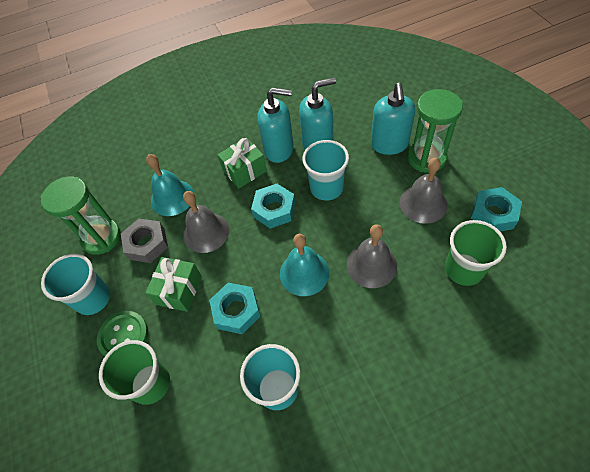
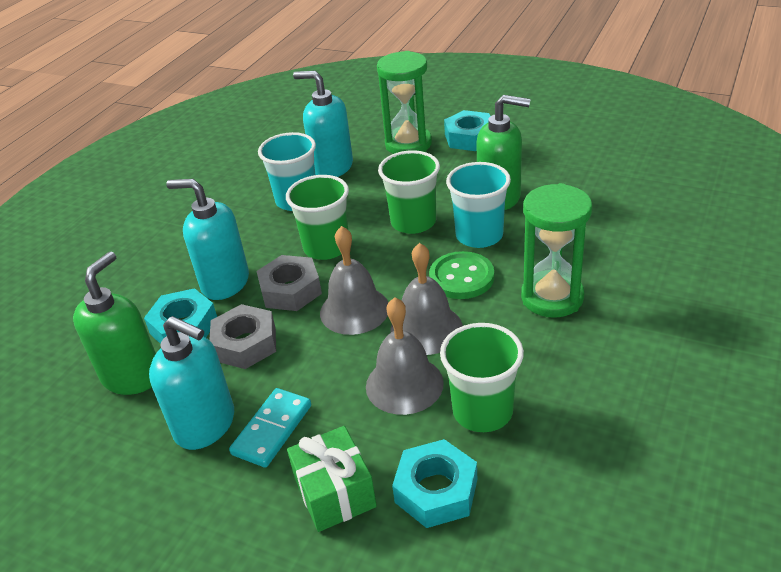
green cup: 2 -> 3
green gift: 2 -> 1
green soap dispenser: 0 -> 2
grey nut: 1 -> 2
turquoise bell: 2 -> 0
turquoise cup: 3 -> 2
turquoise domino: 0 -> 1

